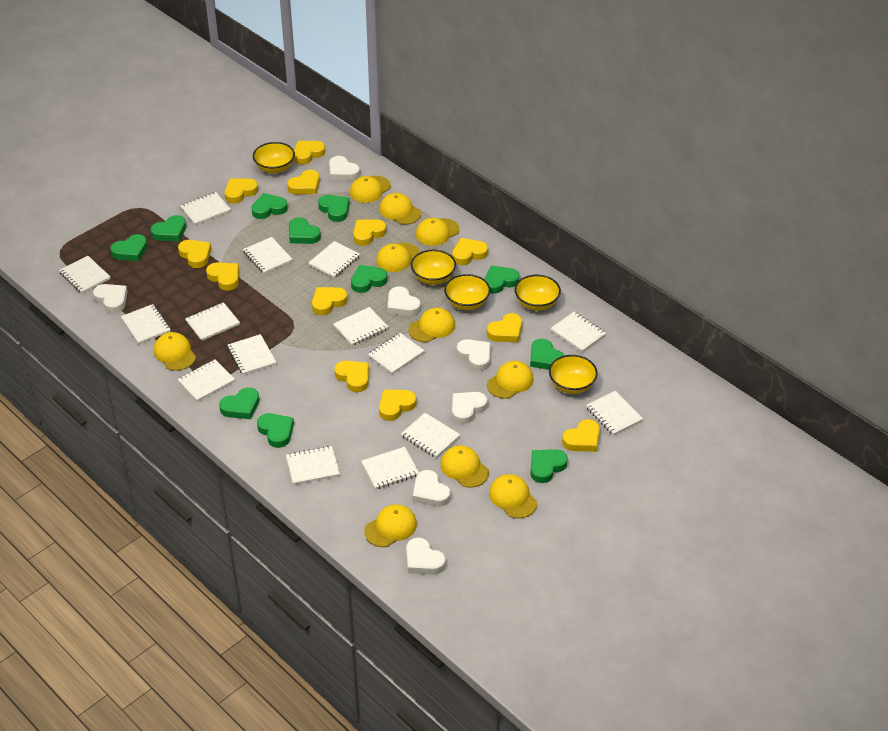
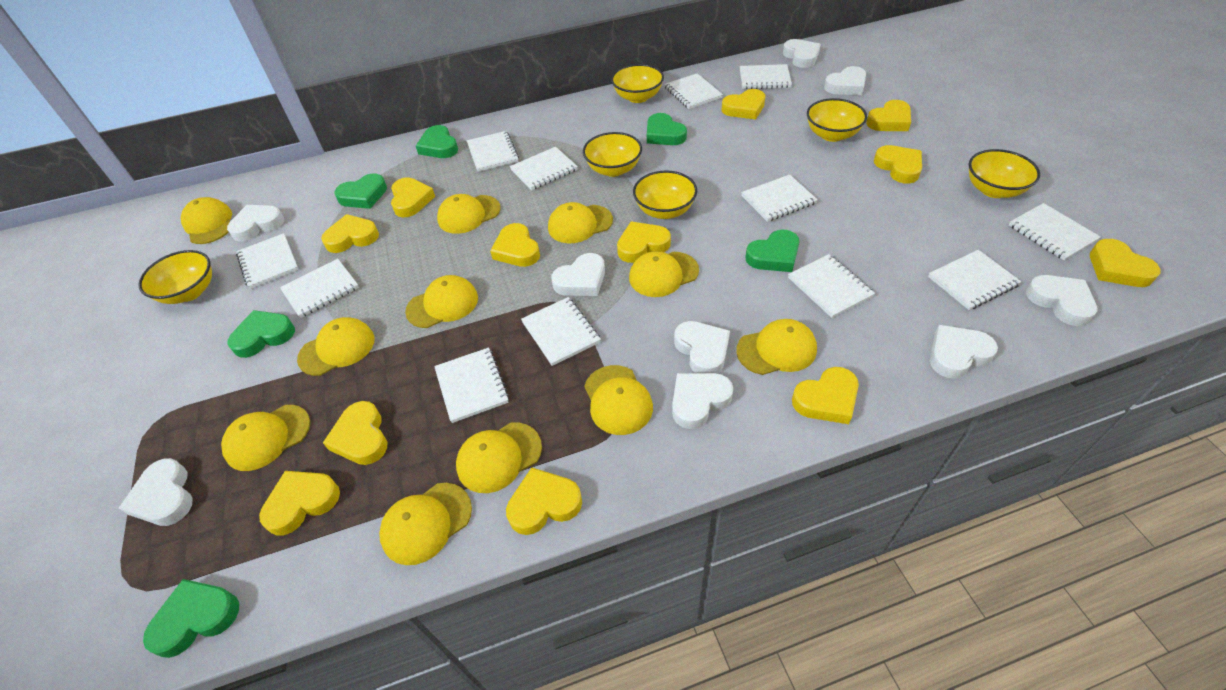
green heart: 11 -> 6
white heart: 7 -> 9
white notebook: 15 -> 12
yellow bowl: 5 -> 6
yellow cap: 10 -> 11

